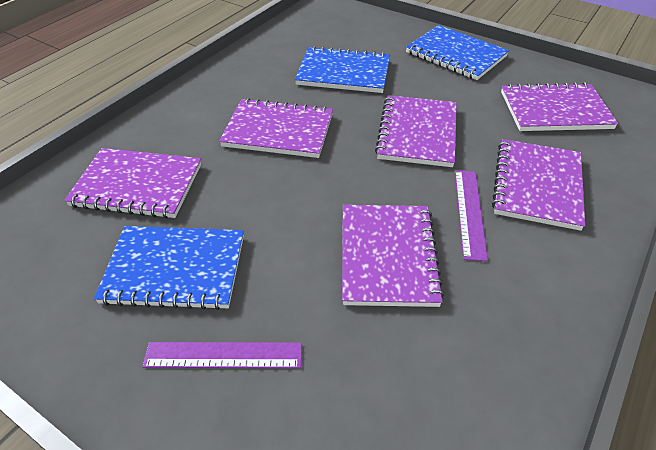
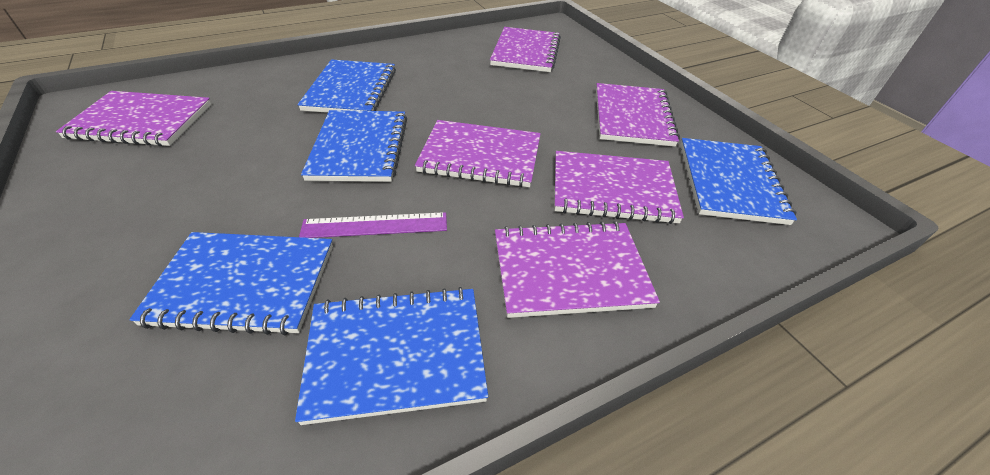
blue notebook: 3 -> 5
purple ruler: 2 -> 1

